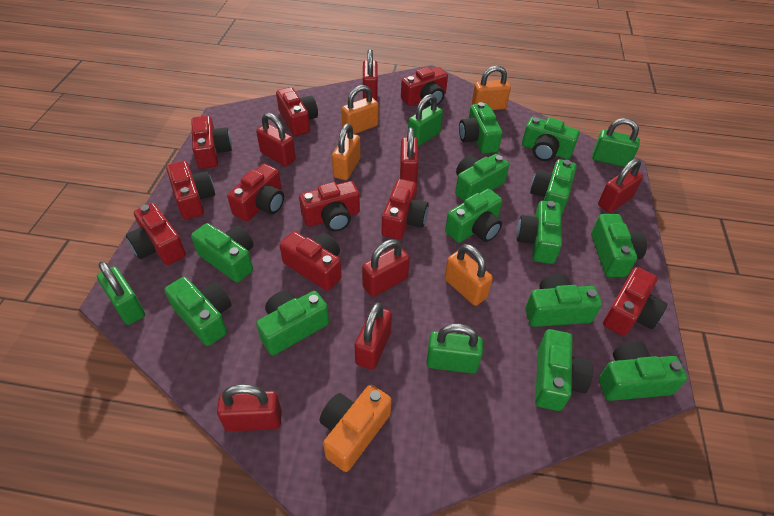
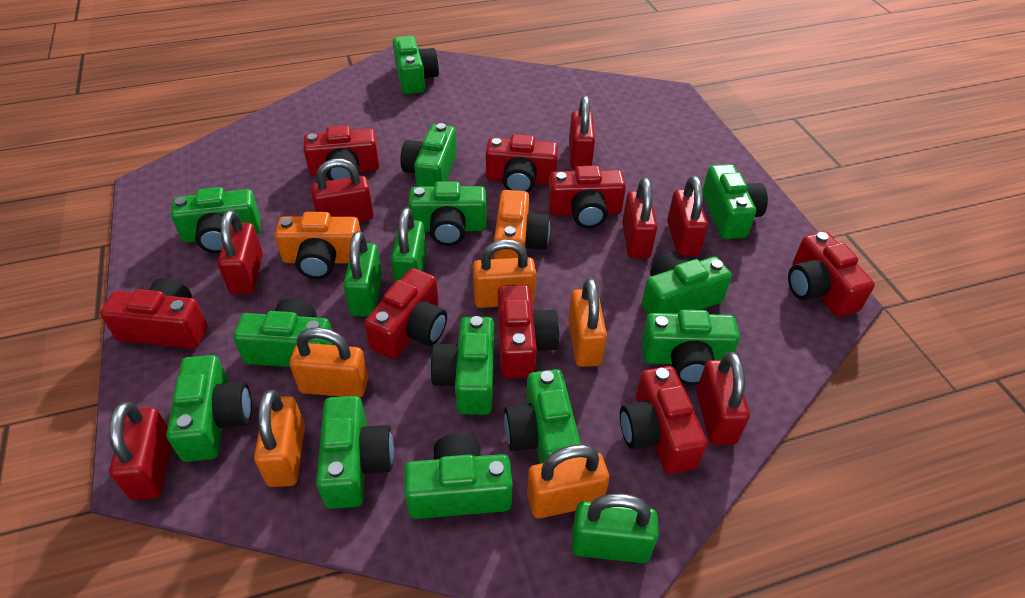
green padlock: 4 -> 3
orange camera: 1 -> 2
orange padlock: 4 -> 5
red camera: 10 -> 8

